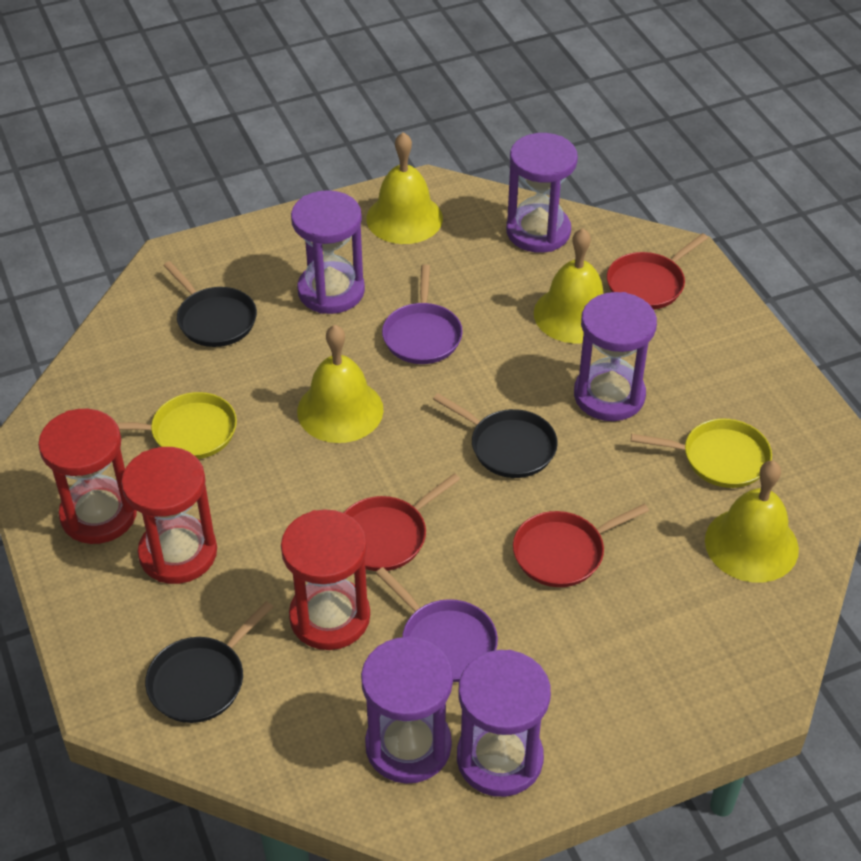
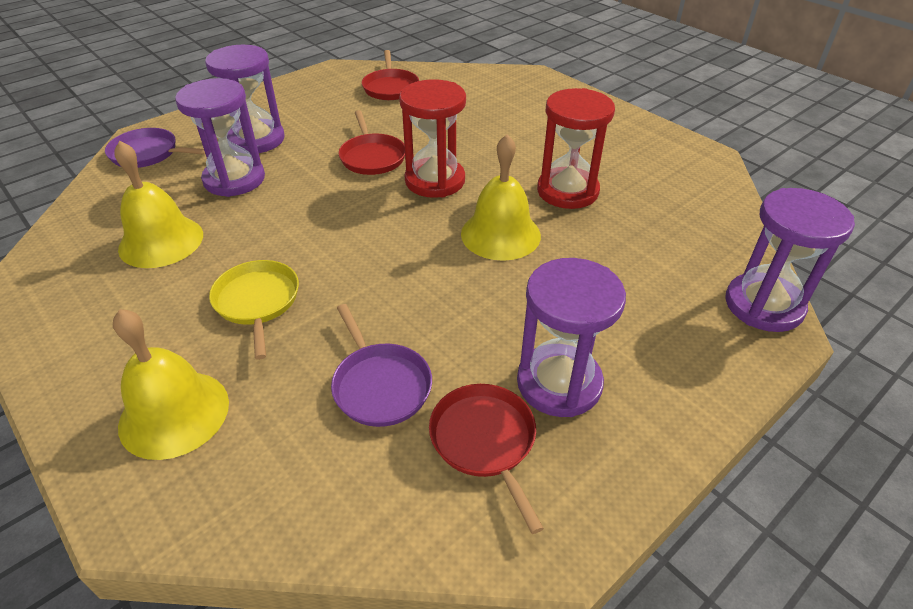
black pan: 3 -> 0
purple hourglass: 5 -> 4
red hourglass: 3 -> 2
yellow bell: 4 -> 3
yellow pan: 2 -> 1

